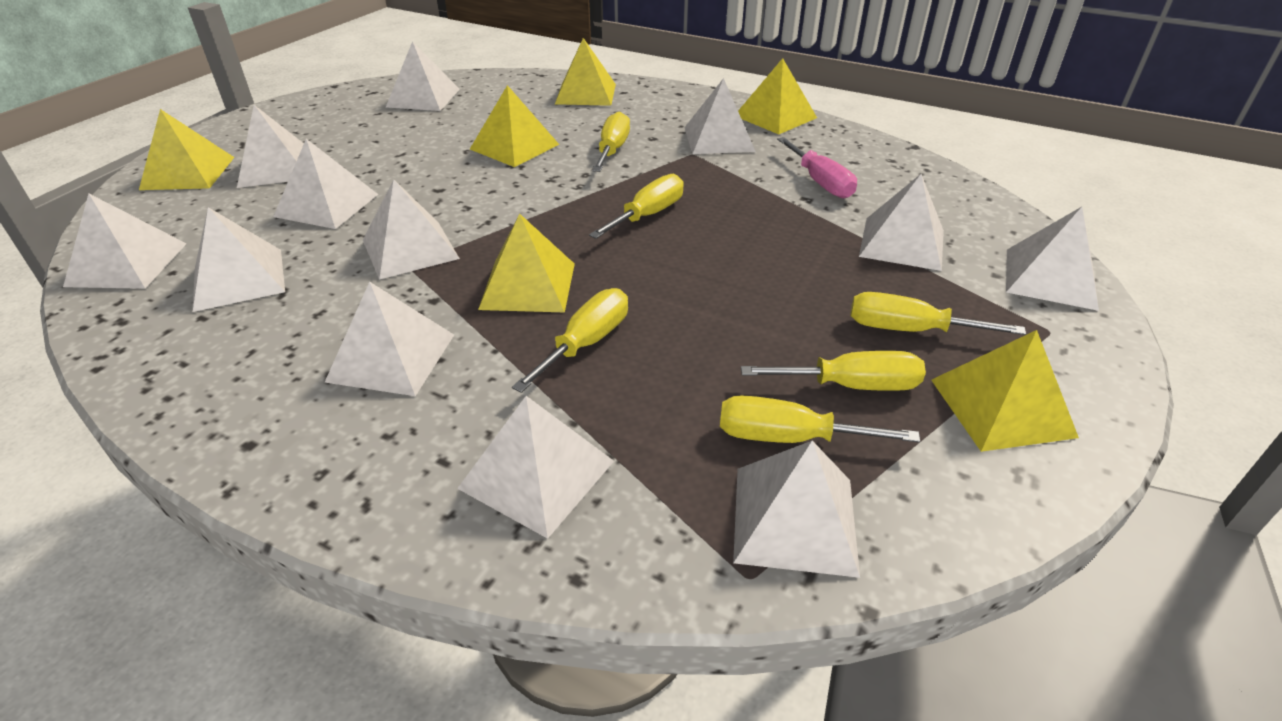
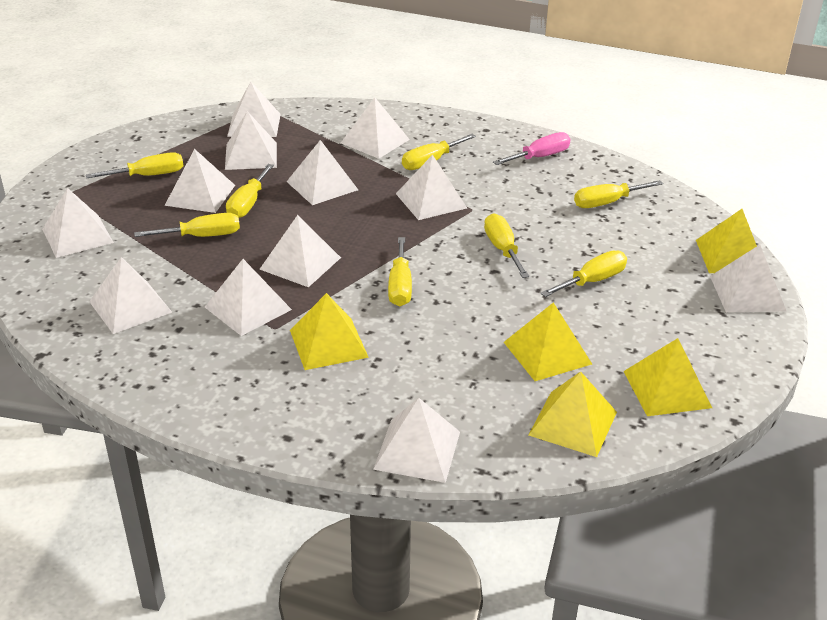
yellow pyramid: 6 -> 5
yellow screwdriver: 6 -> 8

